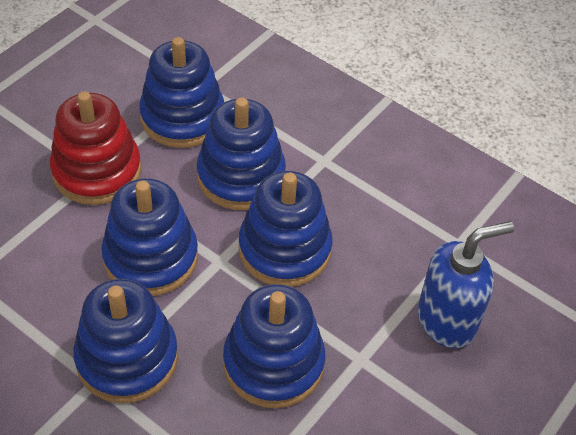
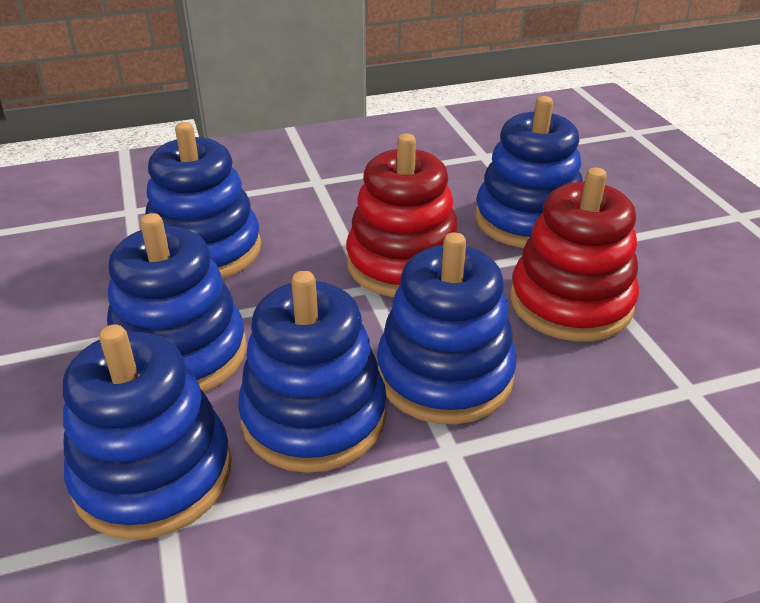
blue soap dispenser: 1 -> 0
red stacking toy: 1 -> 2

